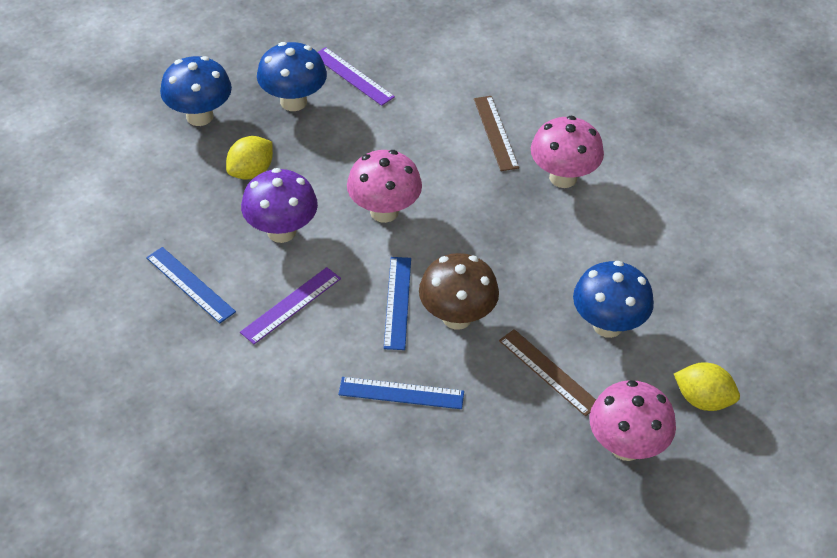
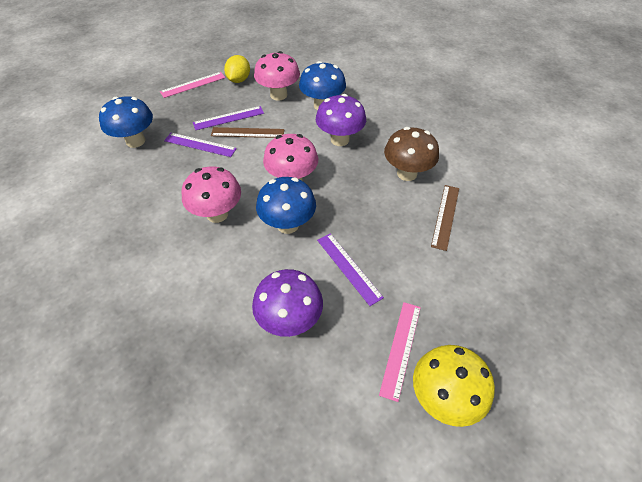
blue ruler: 3 -> 0
pink ruler: 0 -> 2
purple mushroom: 1 -> 2
purple ruler: 2 -> 3
yellow lemon: 2 -> 1
yellow mushroom: 0 -> 1

